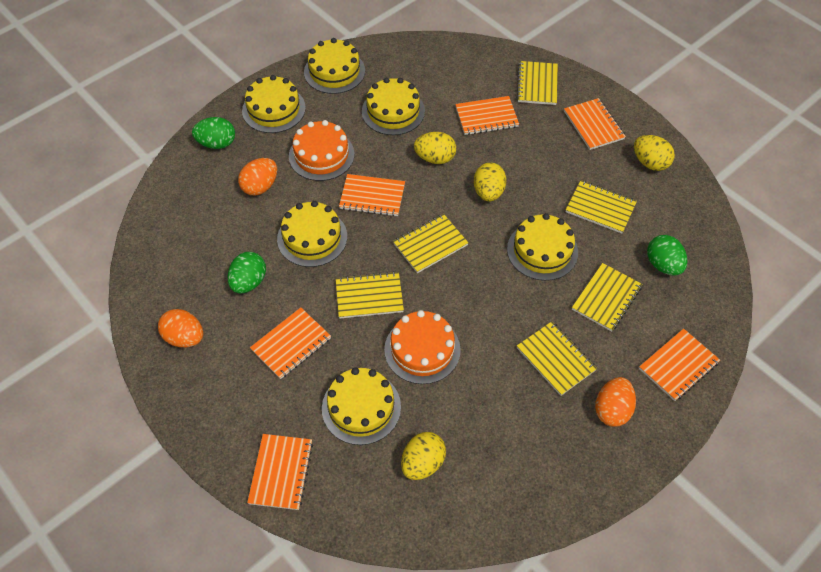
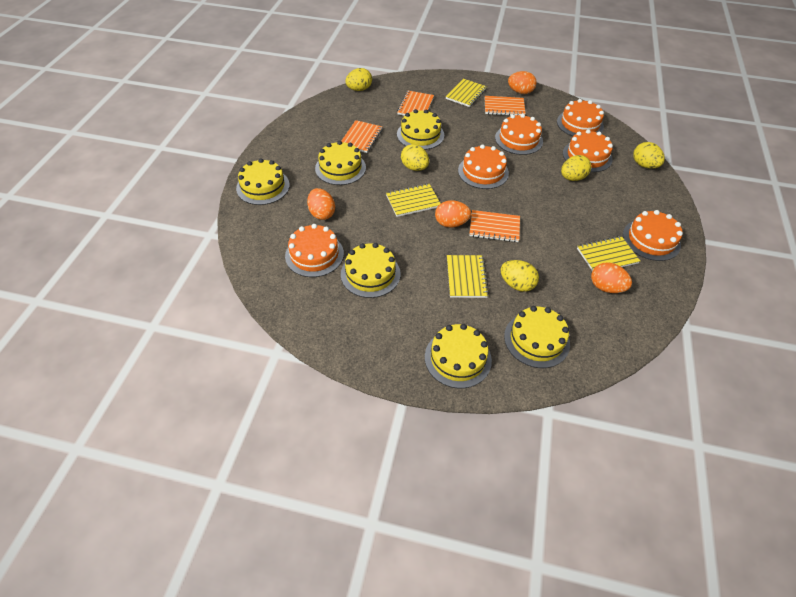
green egg: 3 -> 0
orange cake: 2 -> 6
orange egg: 3 -> 4
orange notebook: 6 -> 4
yellow egg: 4 -> 5
yellow notebook: 6 -> 4

